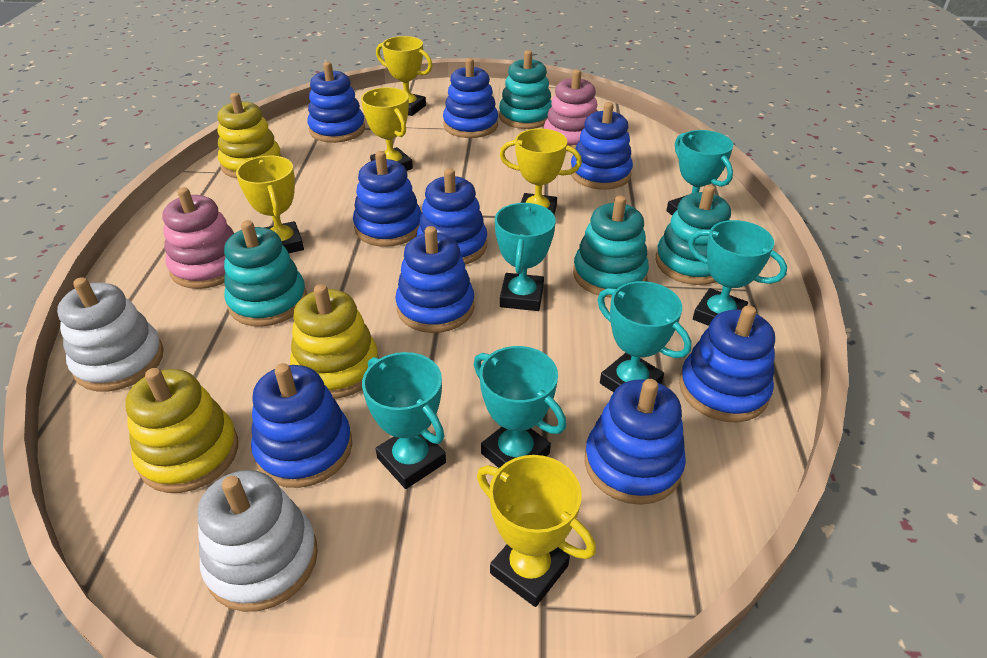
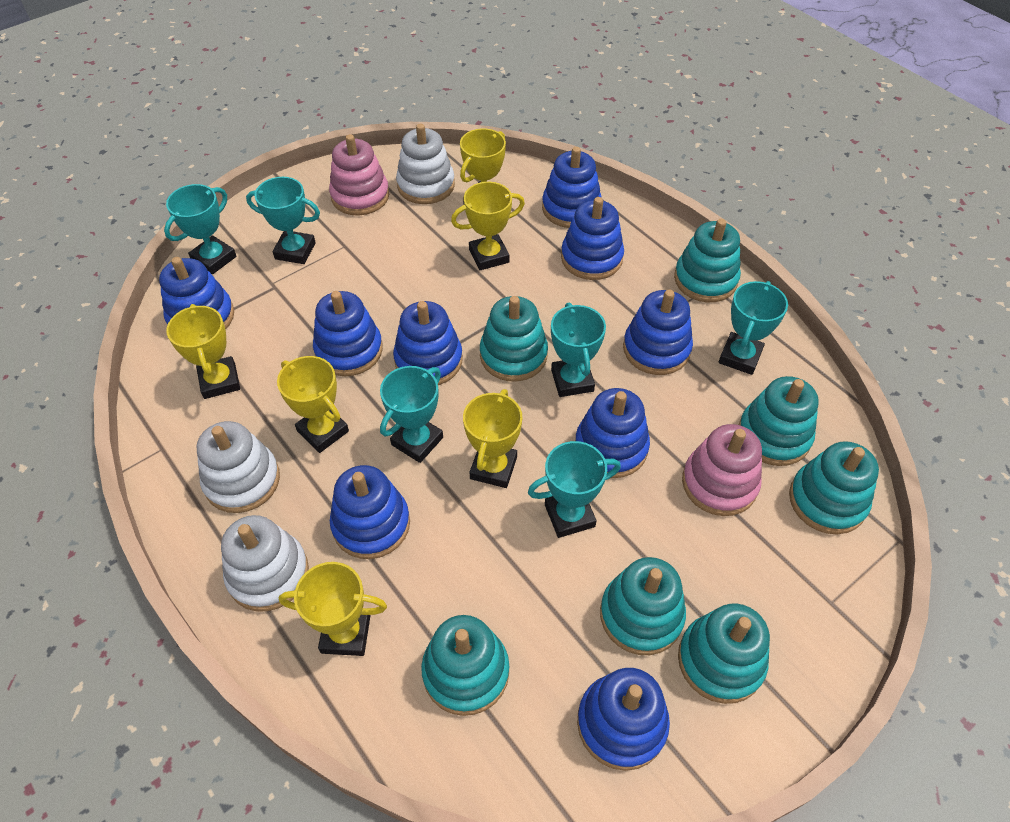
turquoise stacking toy: 4 -> 7
white stacking toy: 2 -> 3
yellow stacking toy: 3 -> 0
yellow trophy: 5 -> 6

